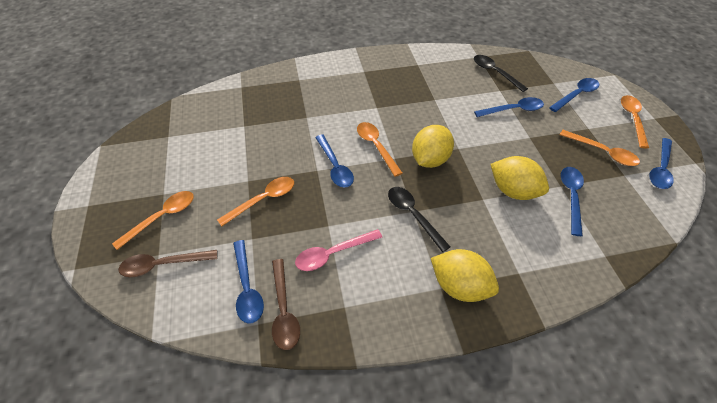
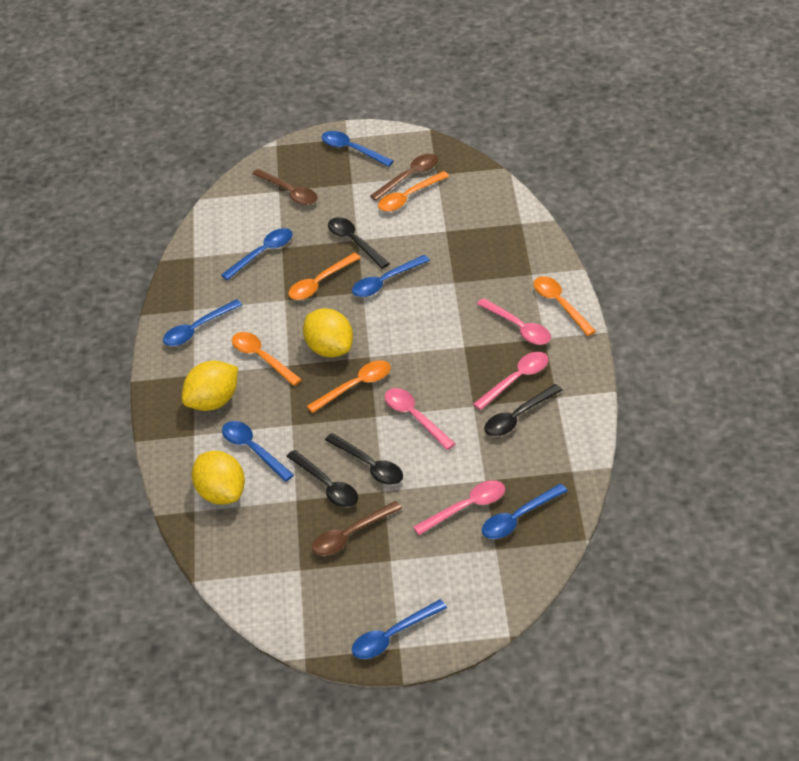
black spoon: 2 -> 4
blue spoon: 6 -> 7
brown spoon: 2 -> 3
pink spoon: 1 -> 4

